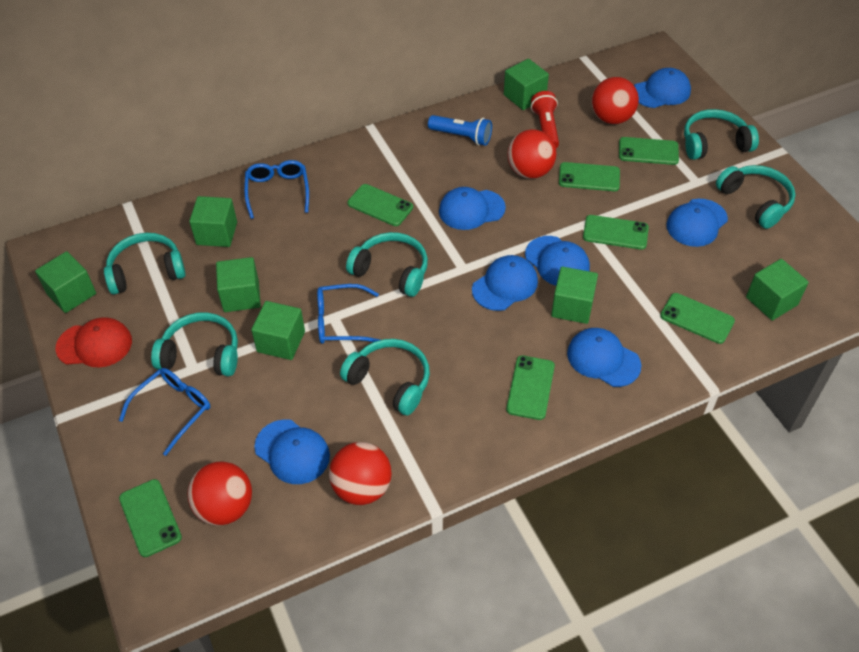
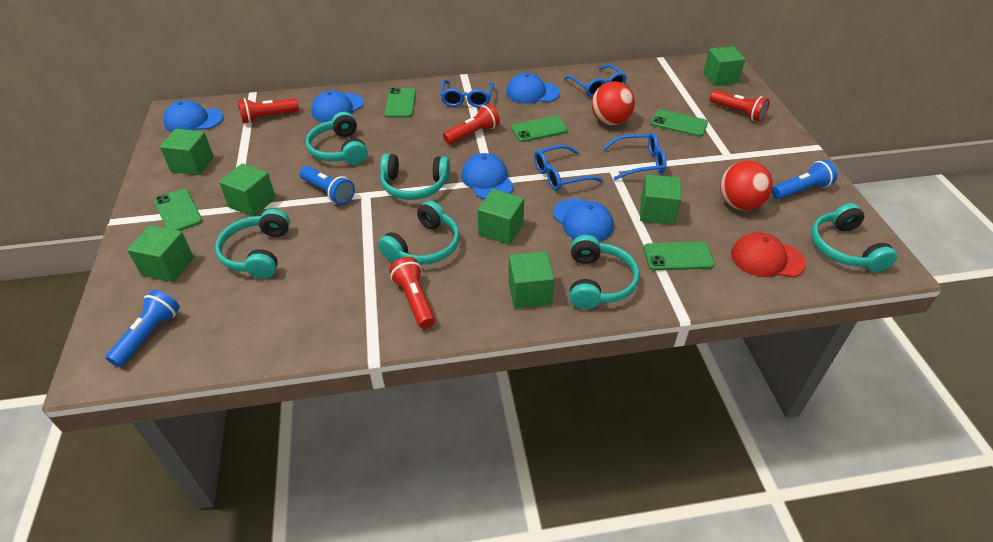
blue cap: 7 -> 5
blue flashlight: 1 -> 3
blue glasses: 3 -> 4
green phone: 7 -> 5
red ball: 4 -> 2
red flashlight: 1 -> 4

